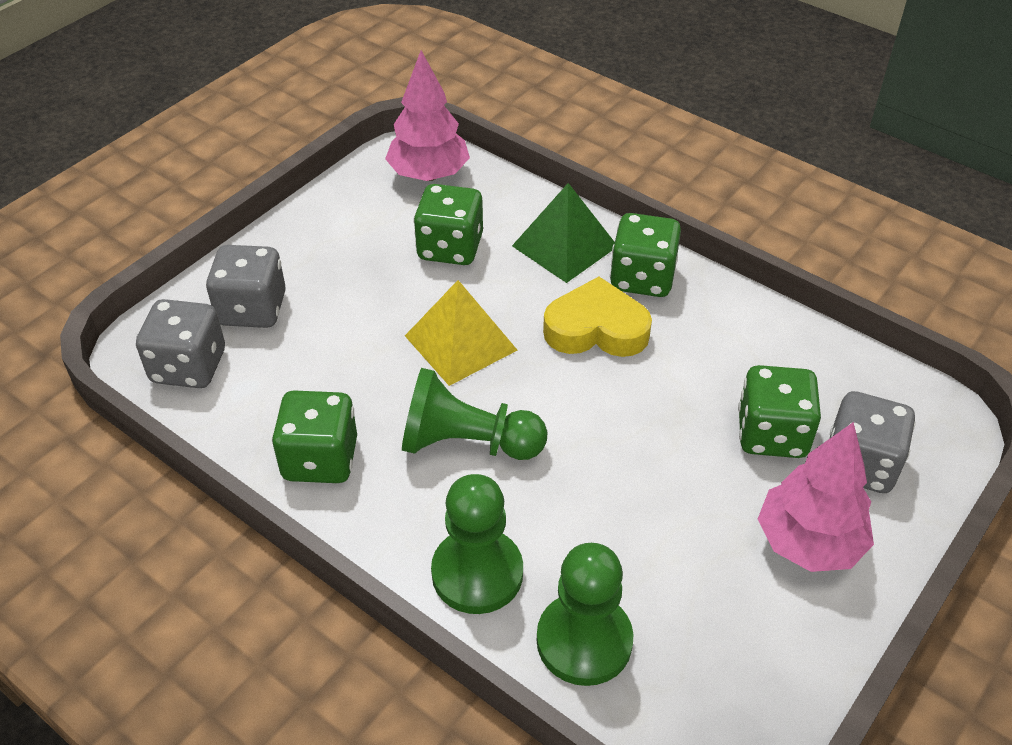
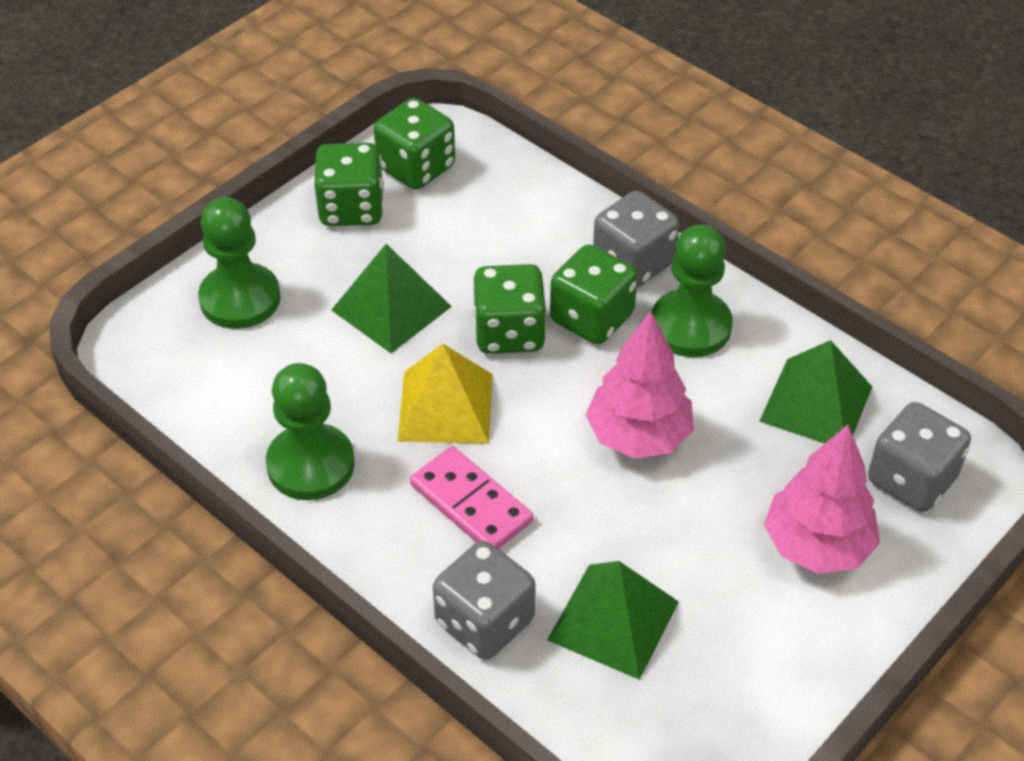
green pyramid: 1 -> 3
pink domino: 0 -> 1
yellow heart: 1 -> 0

